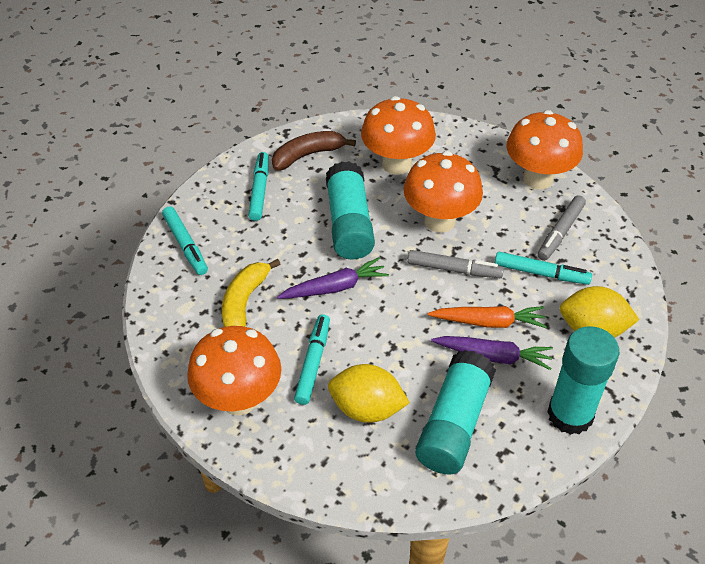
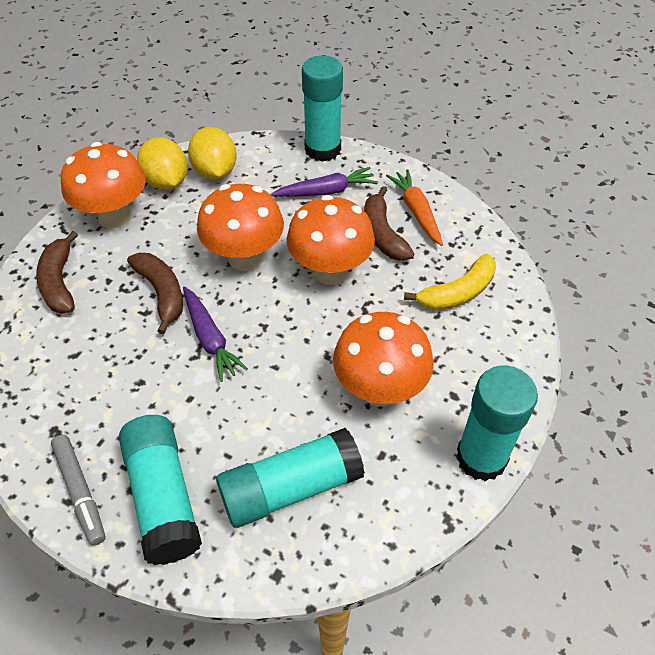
brown banana: 1 -> 3
grey marker: 2 -> 1
turquoise glue stick: 3 -> 4
turquoise marker: 4 -> 0

